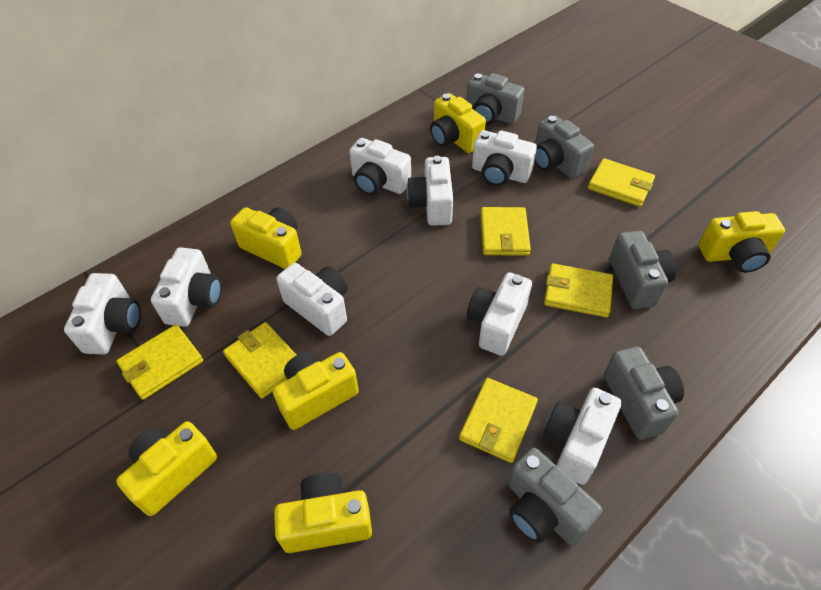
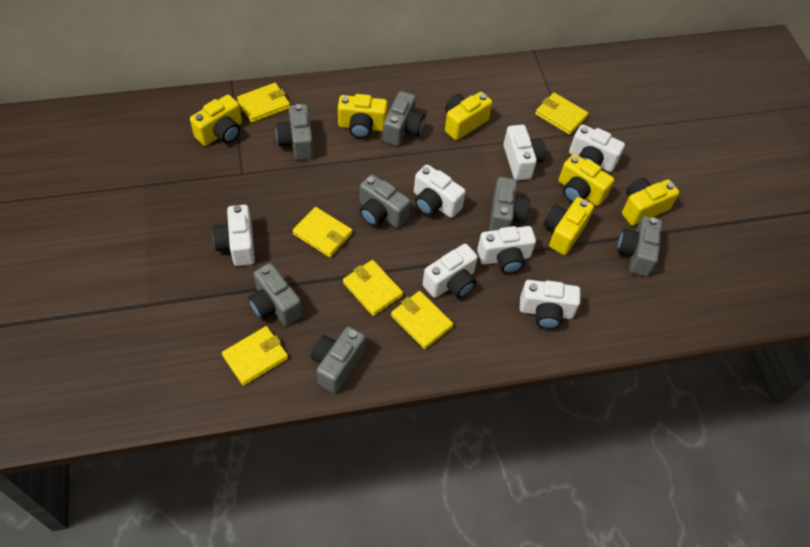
grey camera: 5 -> 7
white camera: 8 -> 7

